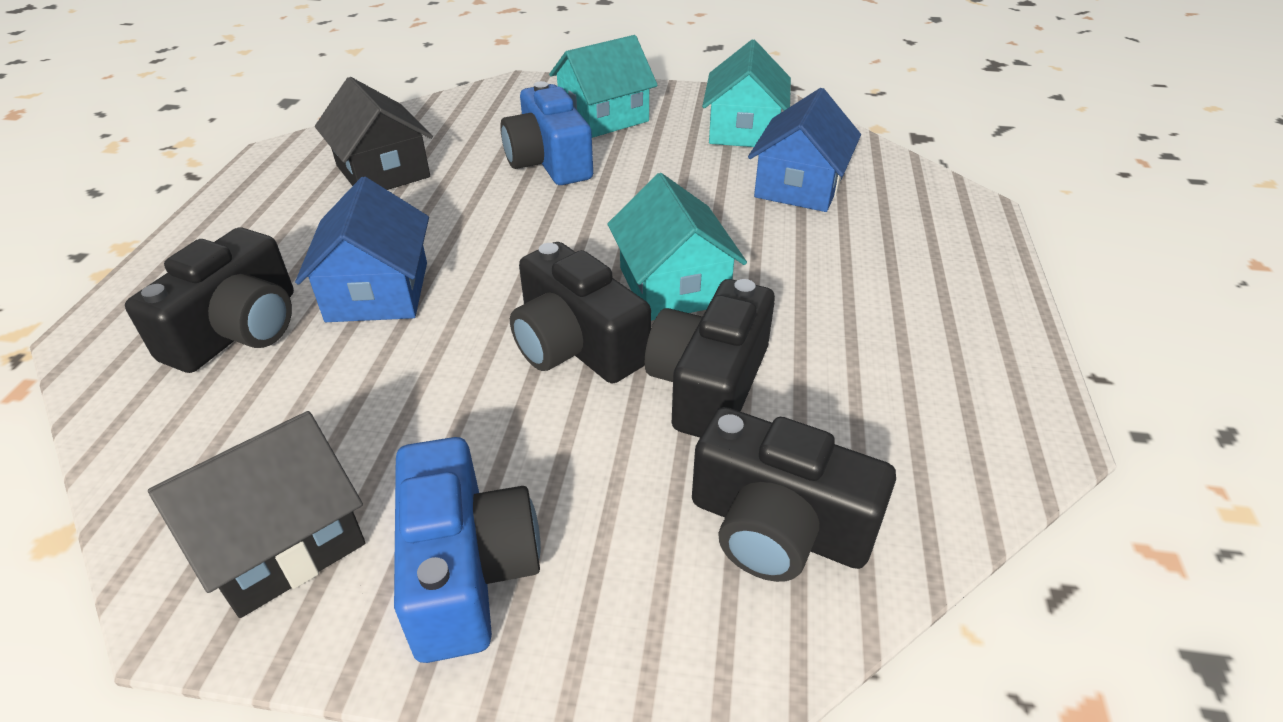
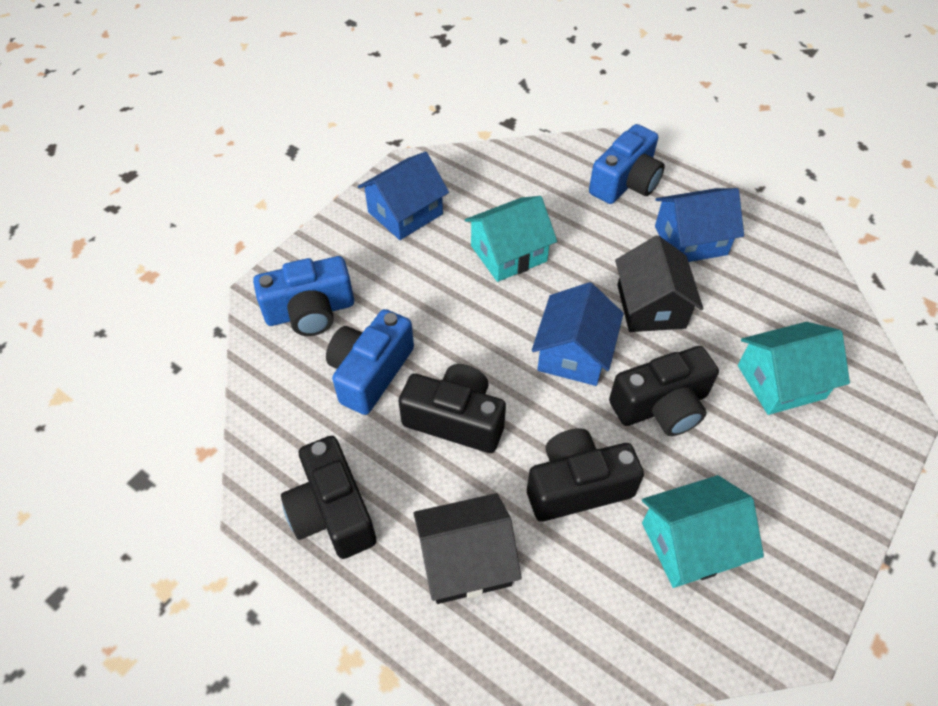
blue camera: 2 -> 3
blue house: 2 -> 3

